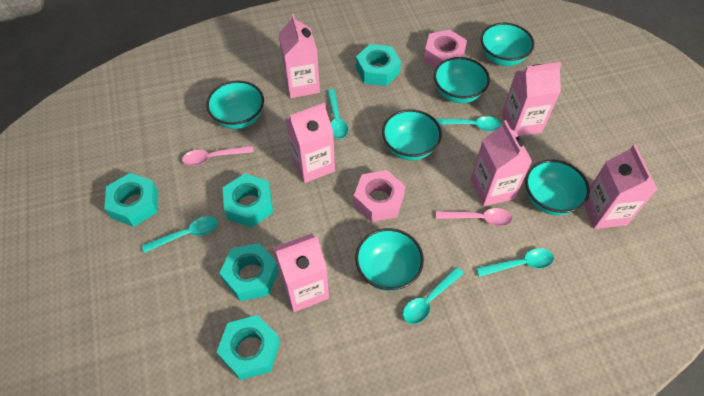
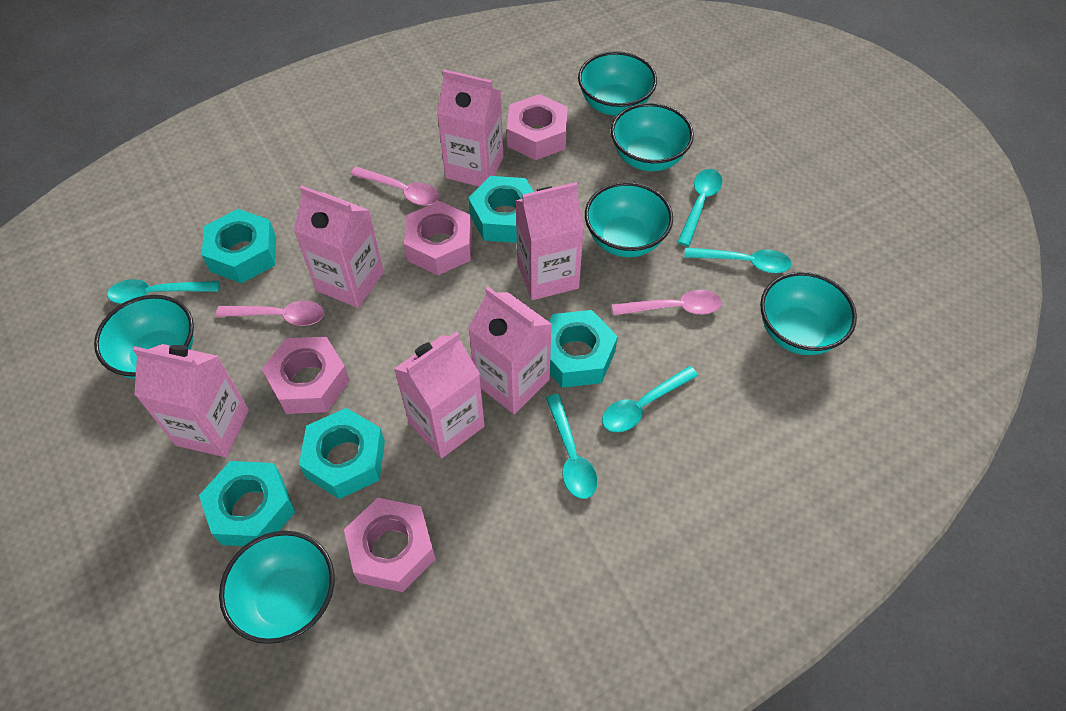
pink nut: 2 -> 4
pink spoon: 2 -> 3

